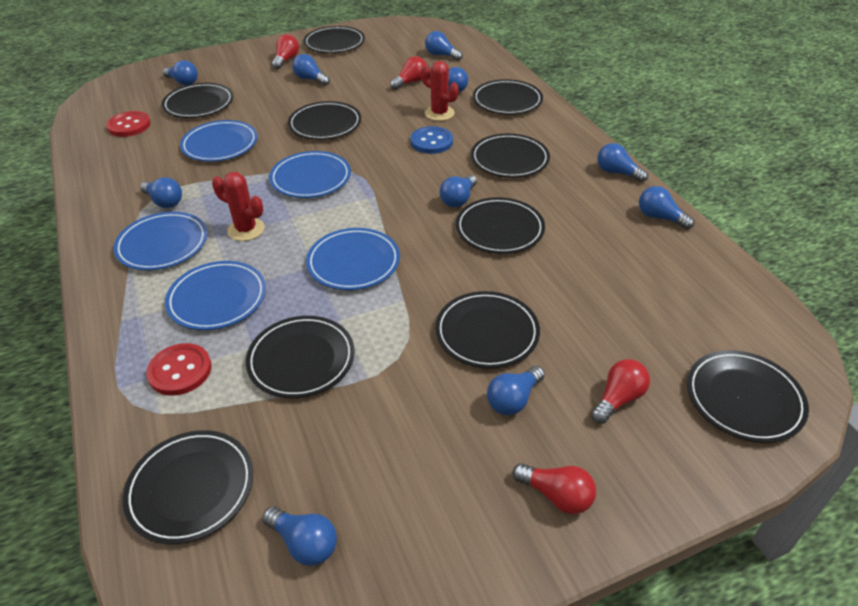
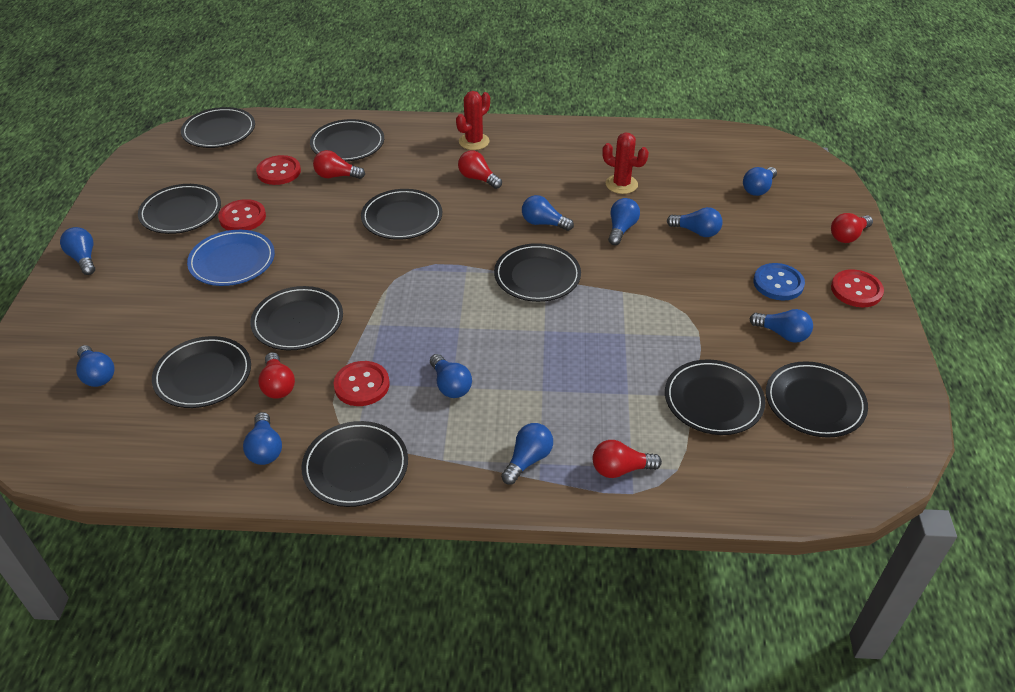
blue plate: 5 -> 1
red button: 2 -> 4
red light bulb: 4 -> 5

